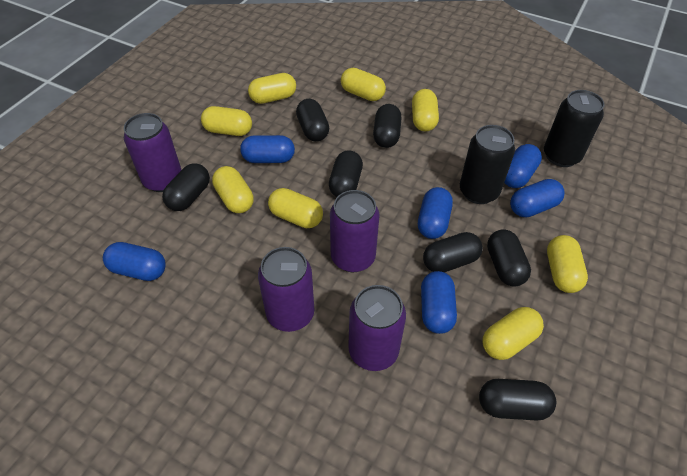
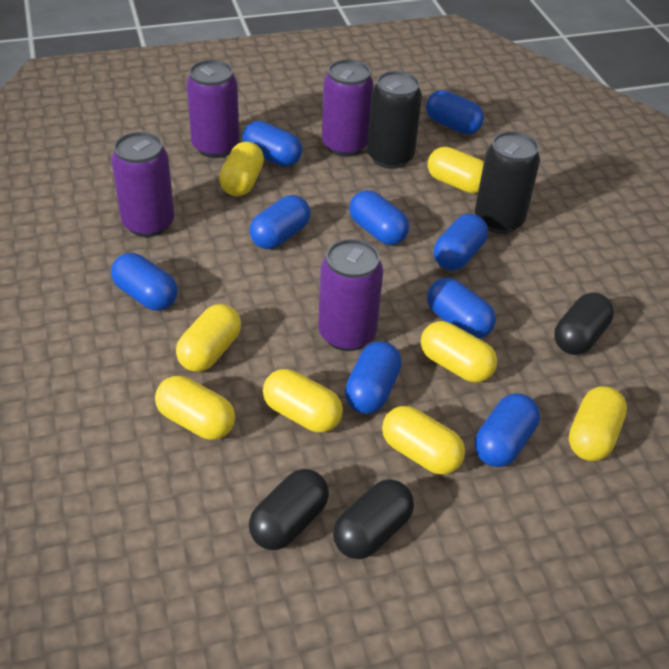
black capsule: 7 -> 3
blue capsule: 6 -> 9

